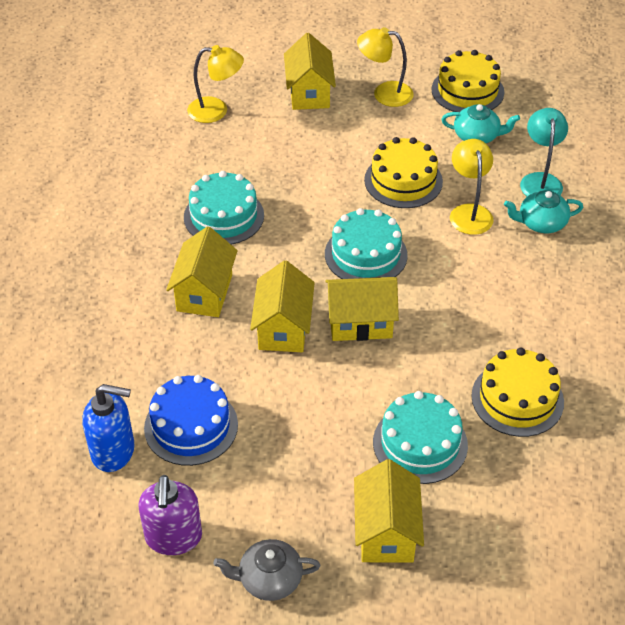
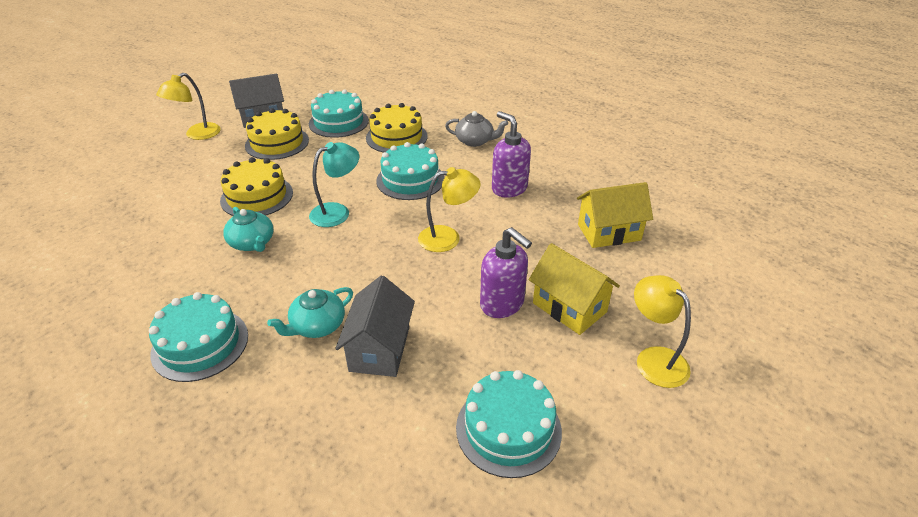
blue cake: 1 -> 0
blue soap dispenser: 1 -> 0
grey house: 0 -> 2
purple soap dispenser: 1 -> 2
turquoise cake: 3 -> 4
yellow house: 5 -> 2

